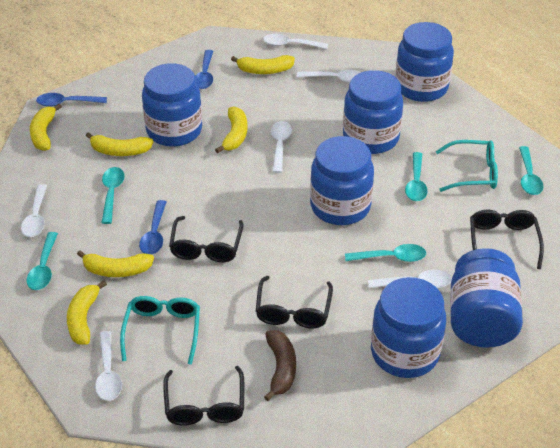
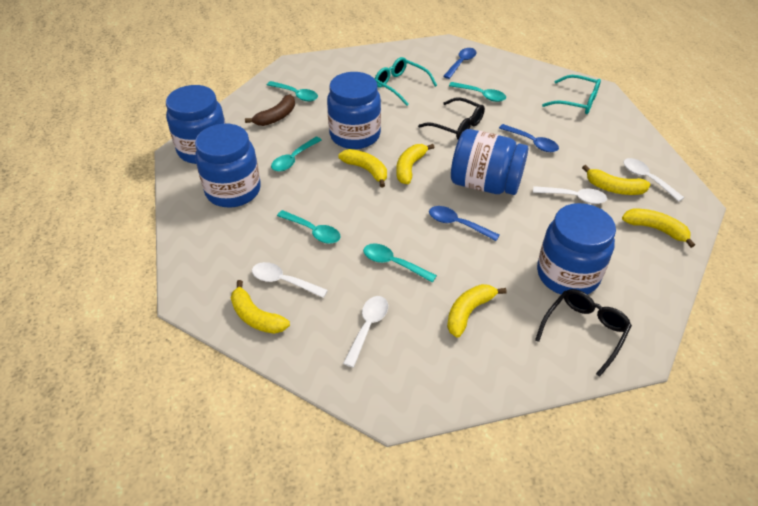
black glasses: 4 -> 2
blue jar: 6 -> 5
white spoon: 6 -> 4

